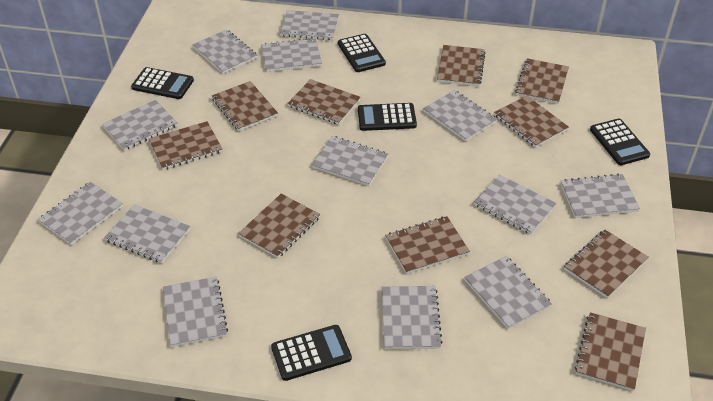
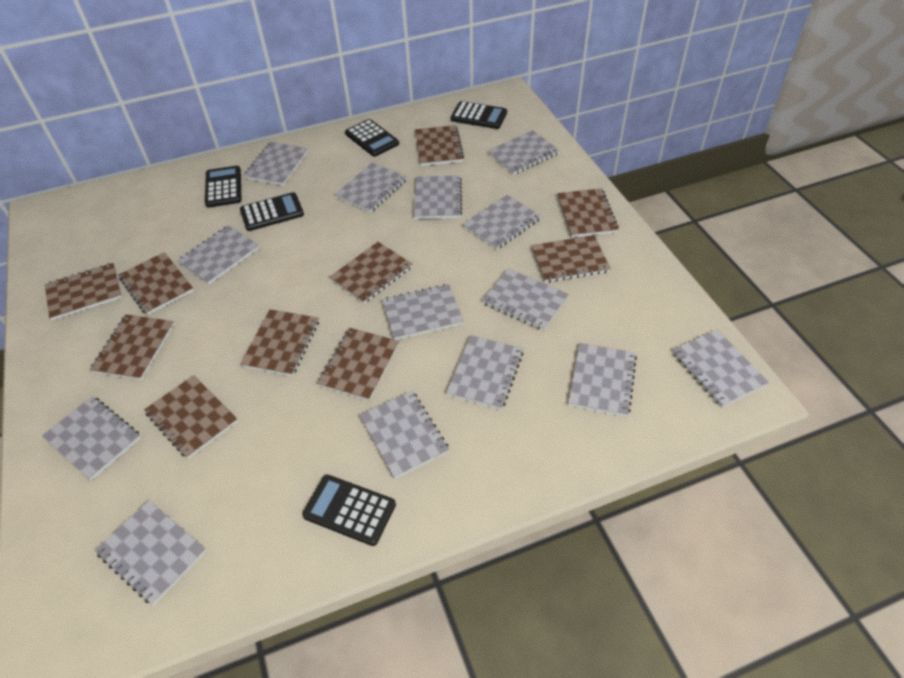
grey notebook: 13 -> 14

